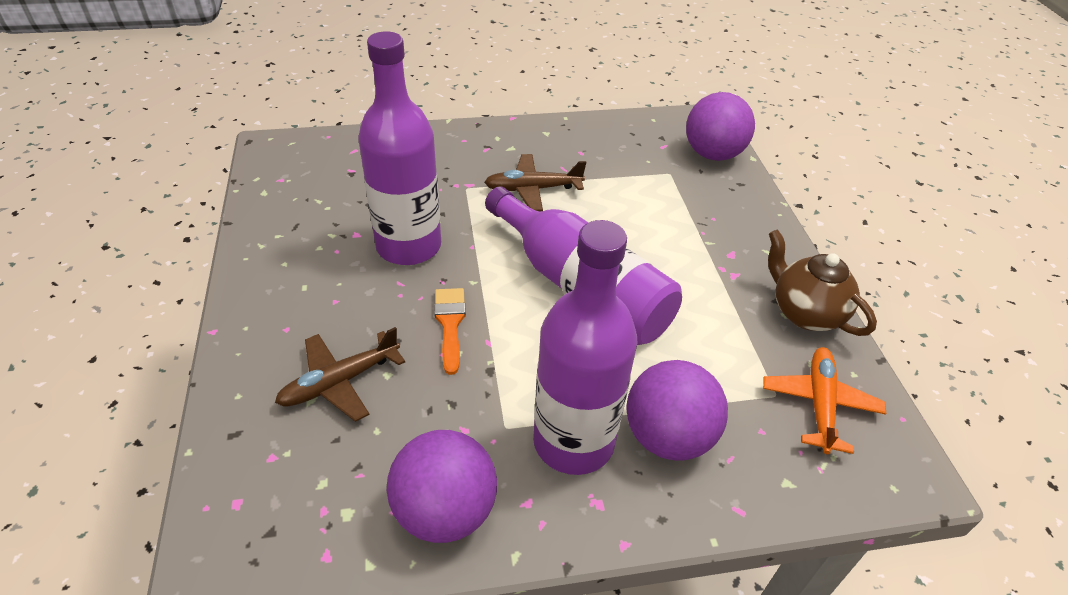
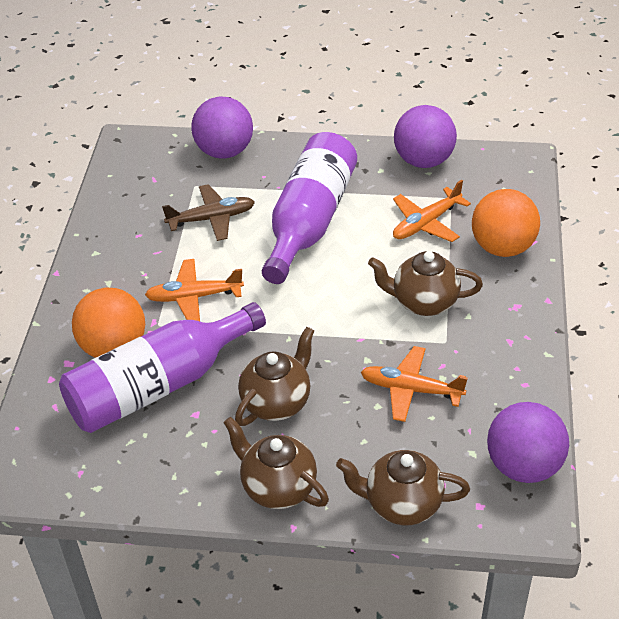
brown plane: 2 -> 1
brown teapot: 1 -> 4
orange ball: 0 -> 2
orange brush: 1 -> 0
orange plane: 1 -> 3
purple bottle: 3 -> 2

